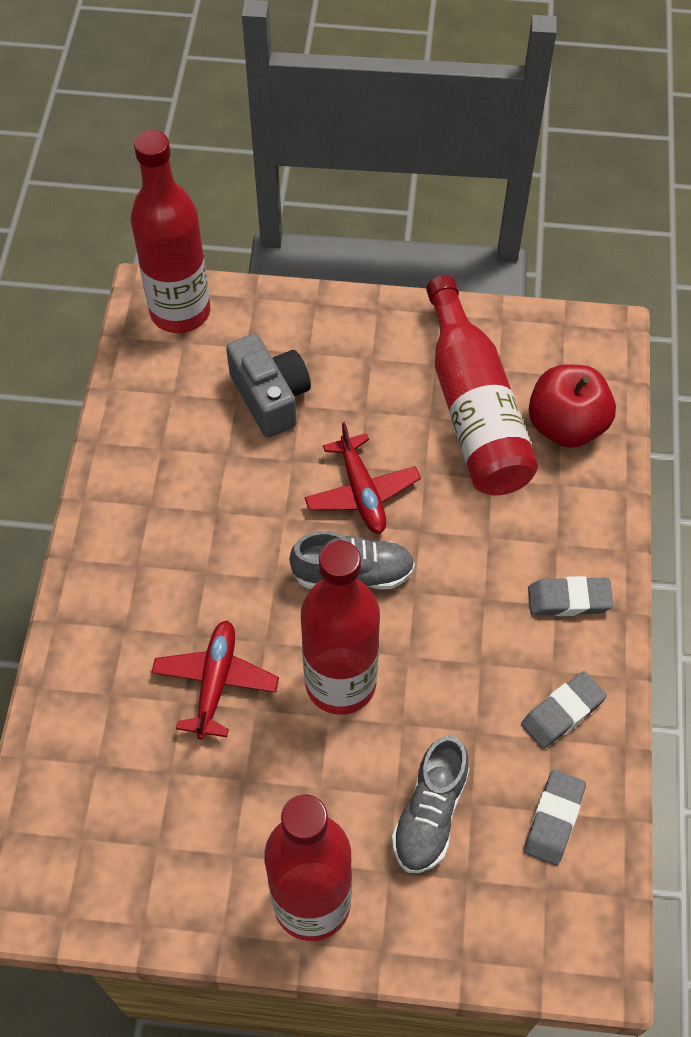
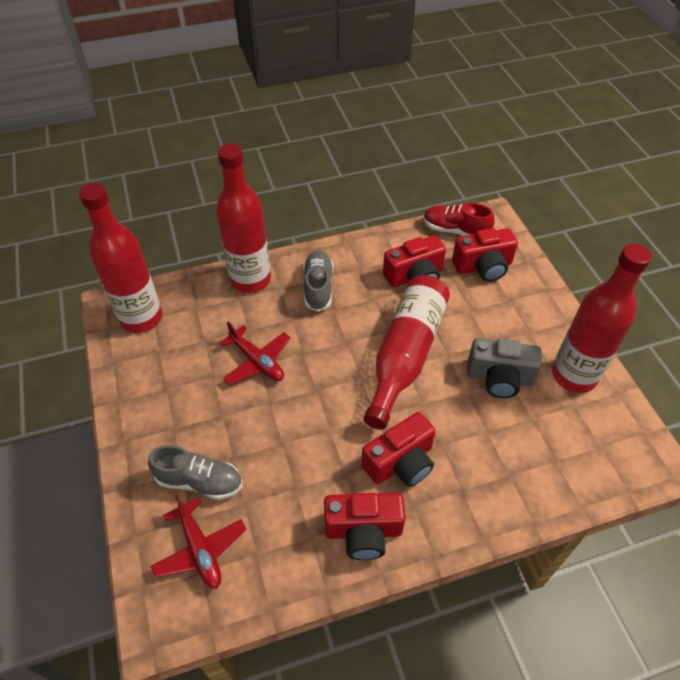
grey eraser: 3 -> 0
red apple: 1 -> 0
red camera: 0 -> 4
red shoe: 0 -> 1

